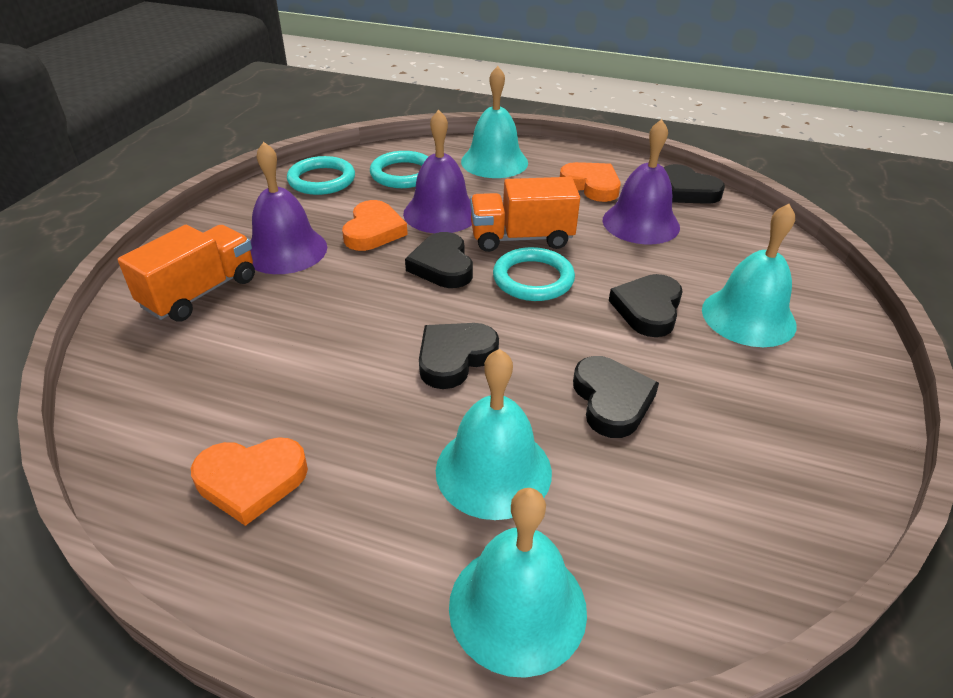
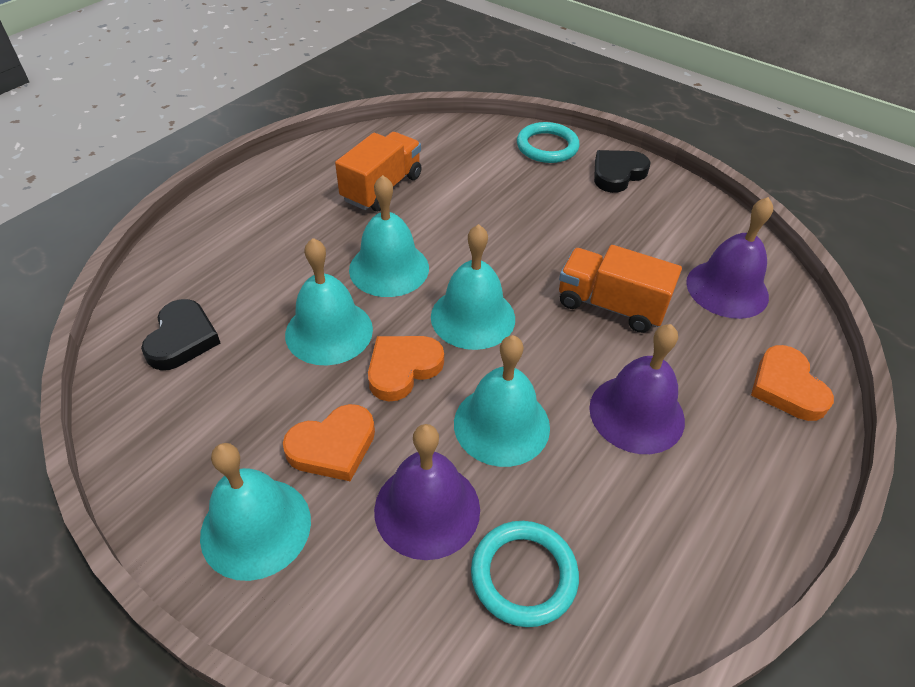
black heart: 5 -> 2
turquoise bell: 4 -> 5
turquoise ring: 3 -> 2

